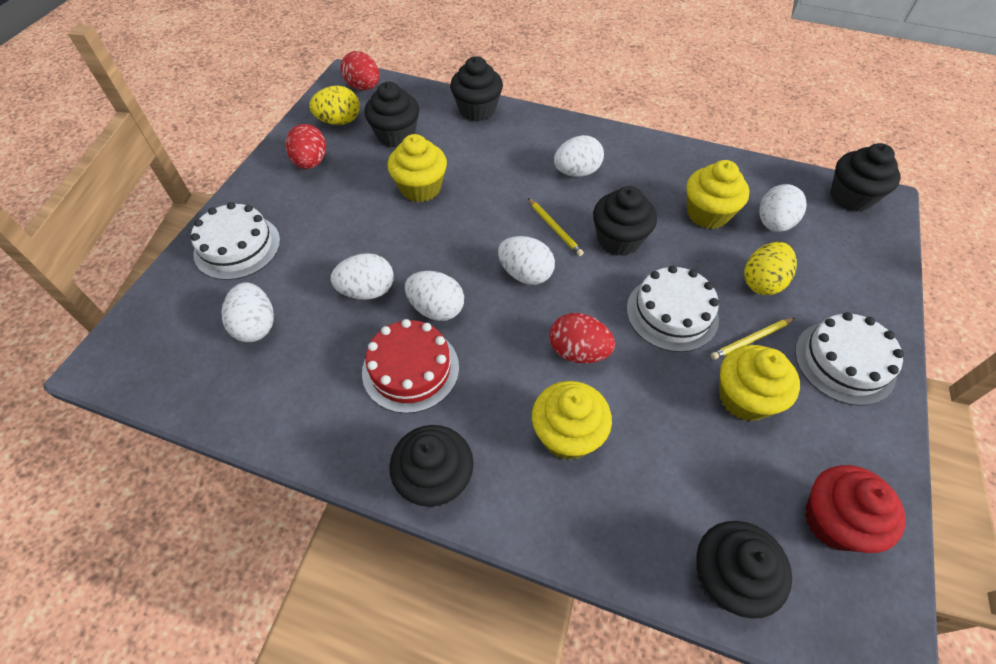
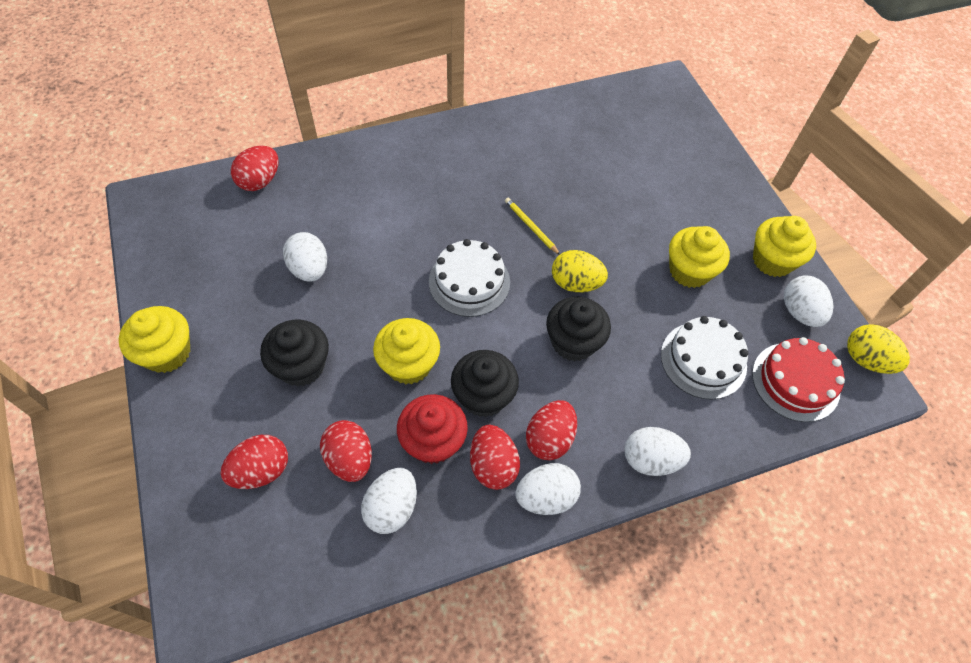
black cupcake: 6 -> 3
red egg: 3 -> 5
white cake: 3 -> 2
white egg: 6 -> 5
yellow pencil: 2 -> 1

